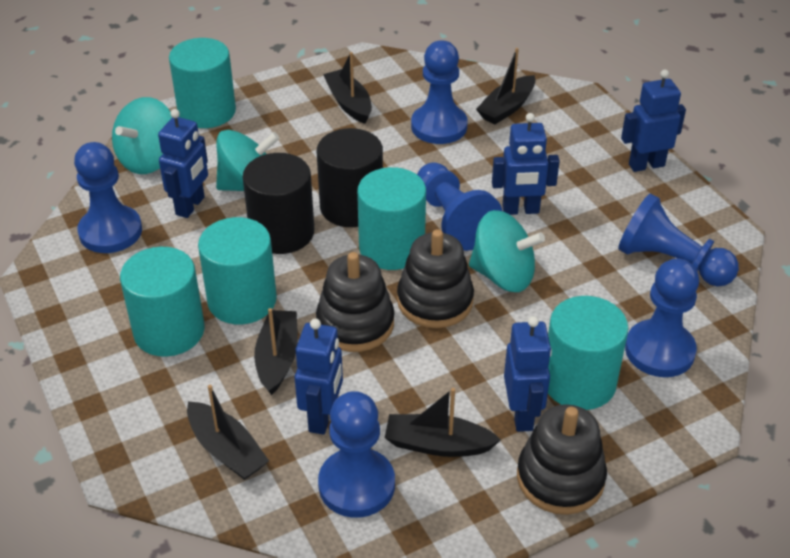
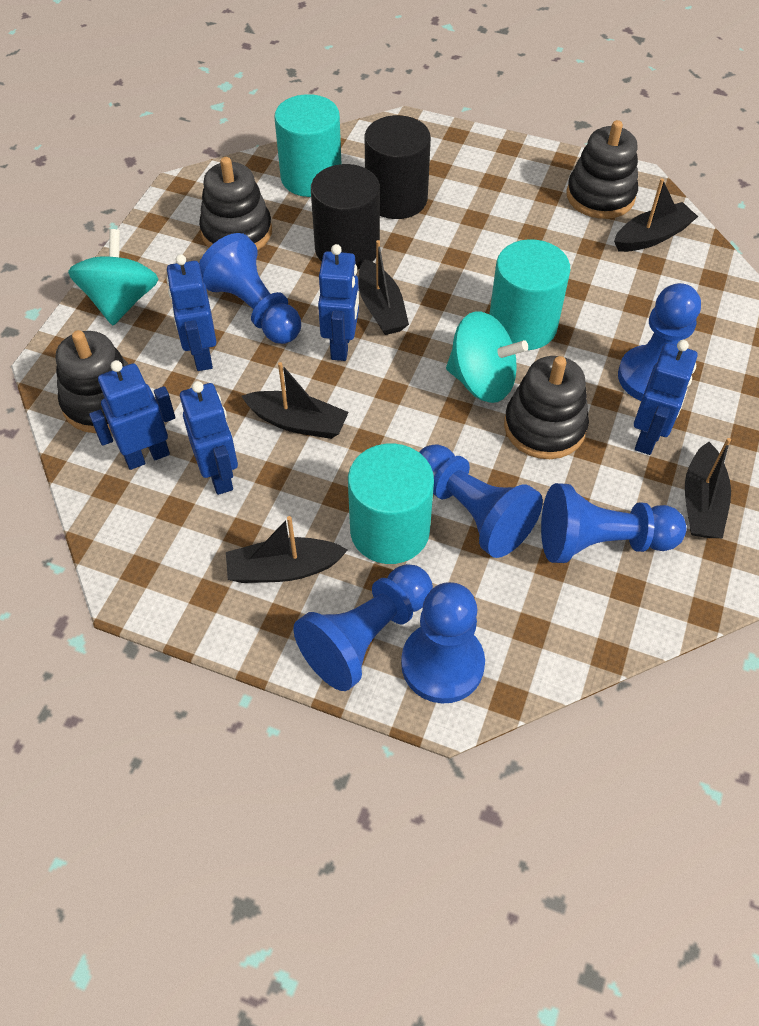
black stacking toy: 3 -> 4
turquoise cylinder: 5 -> 3
turquoise spinning top: 3 -> 2

